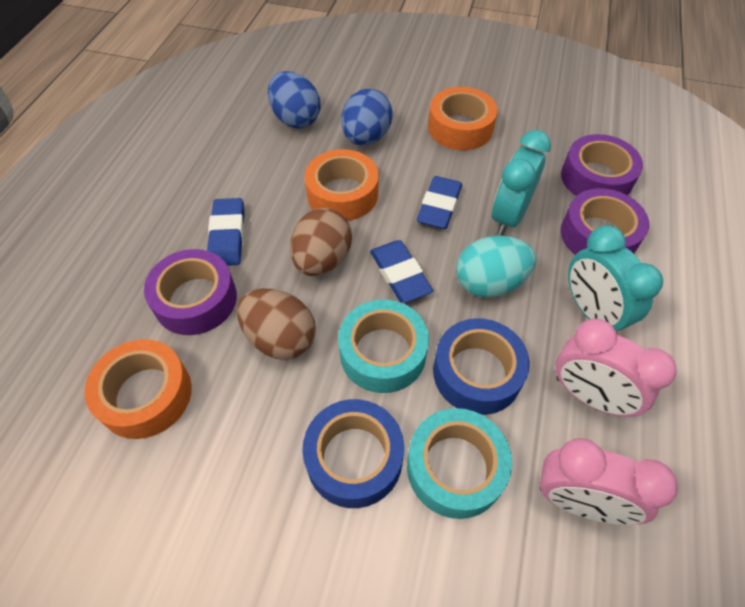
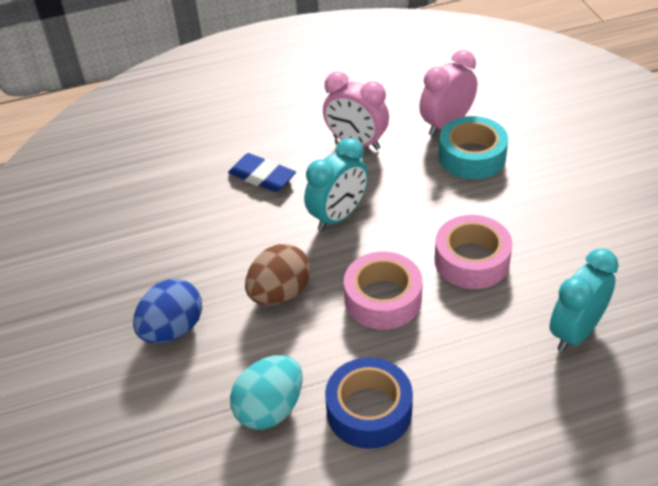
blue egg: 2 -> 1
blue eraser: 3 -> 1
blue tape: 2 -> 1
brown egg: 2 -> 1
orange tape: 3 -> 0
pink tape: 0 -> 2
purple tape: 3 -> 0
turquoise tape: 2 -> 1

